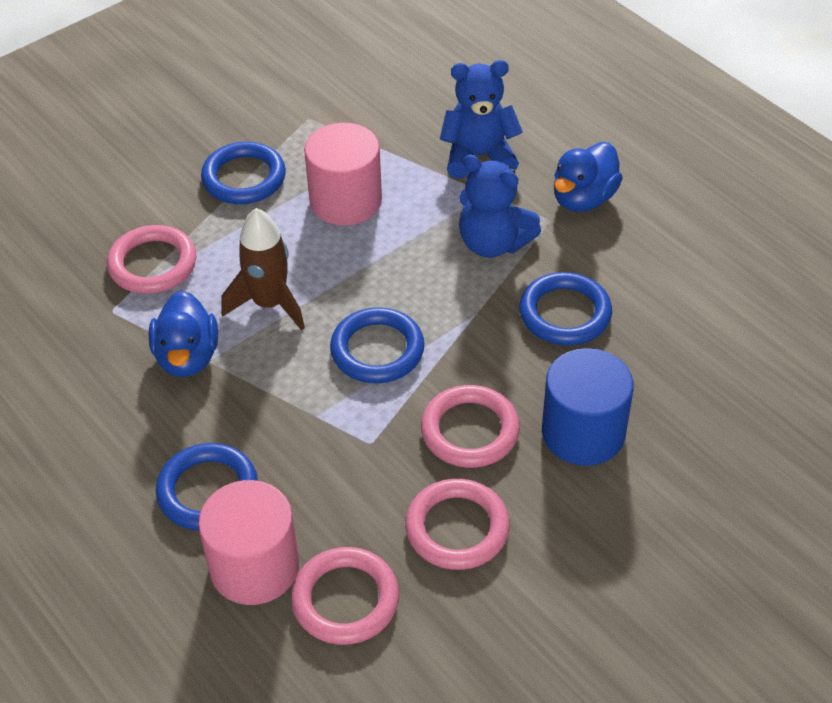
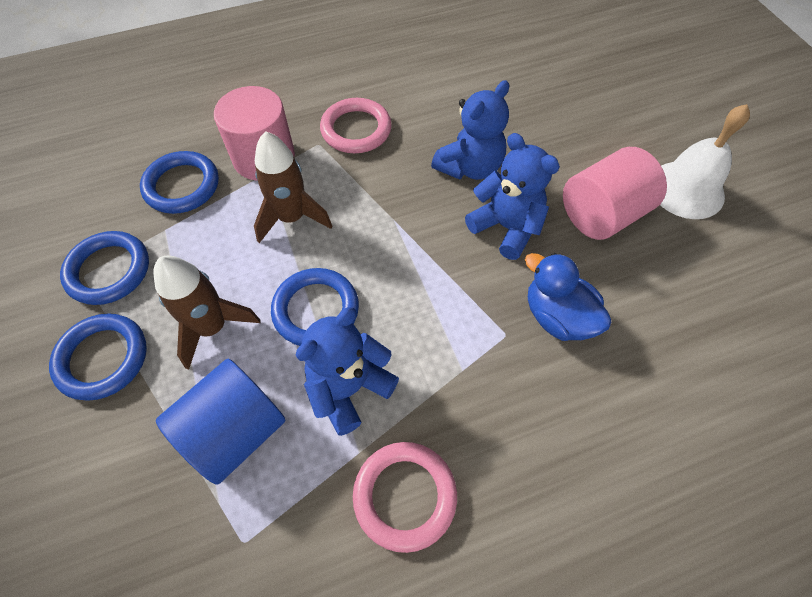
blue duck: 2 -> 1
blue teddy bear: 2 -> 3
brown rocket: 1 -> 2
pink ring: 4 -> 2
white bell: 0 -> 1

